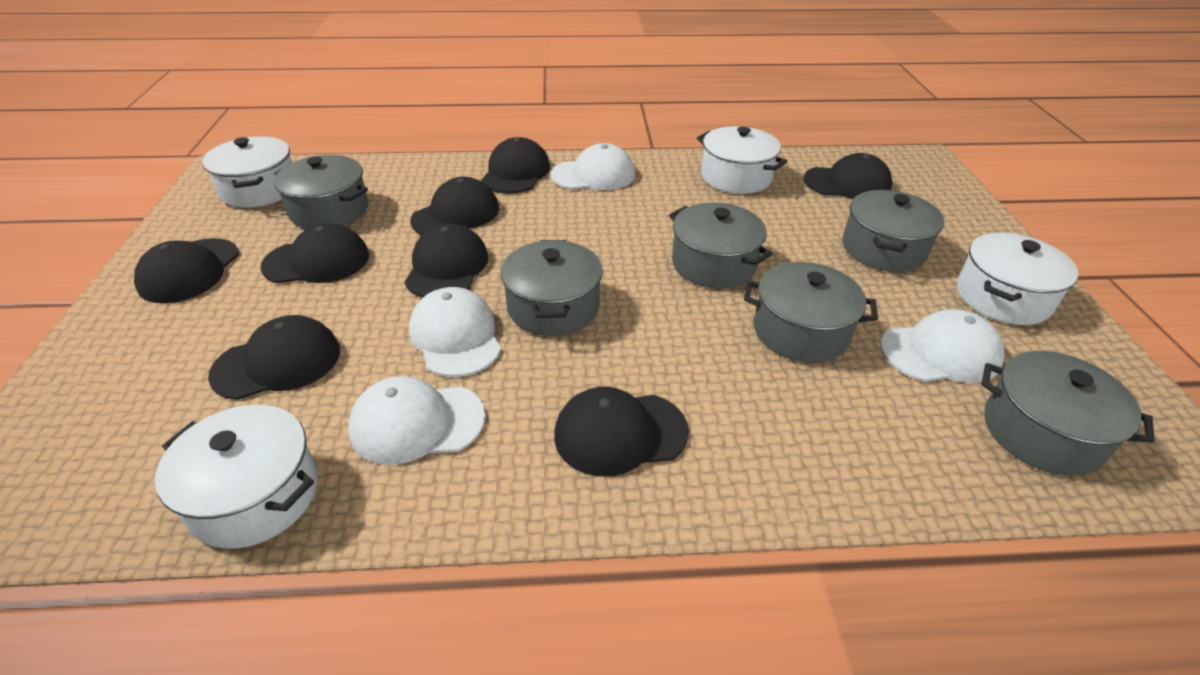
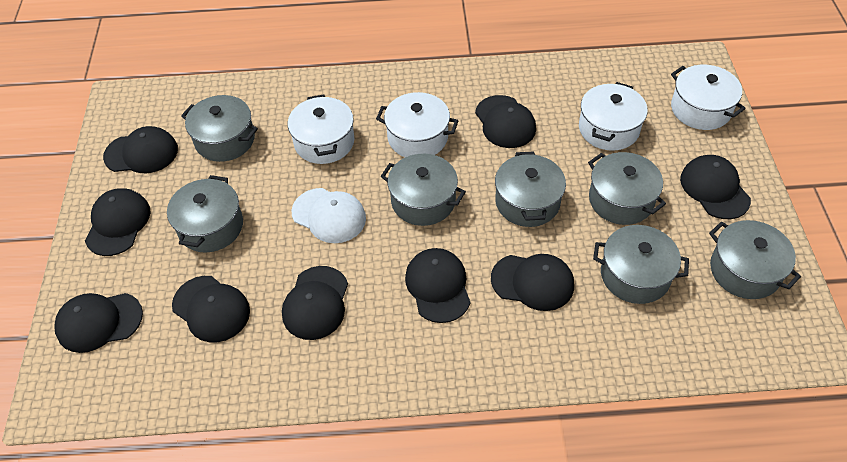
black cap: 8 -> 9
grey pot: 6 -> 7
white cap: 4 -> 1

